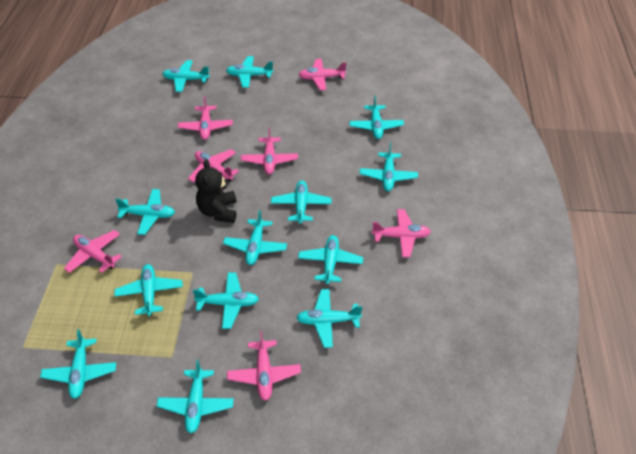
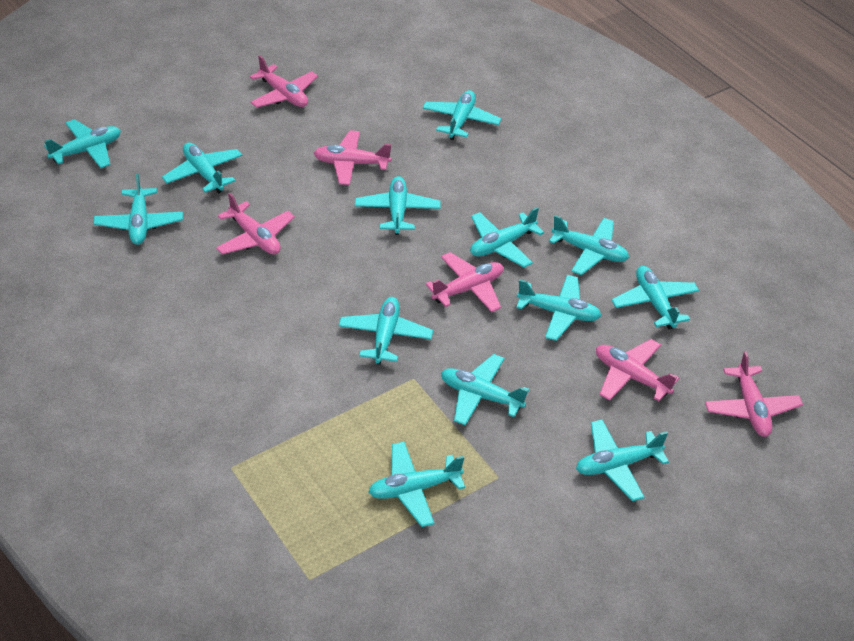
black teddy bear: 1 -> 0
pink plane: 7 -> 6

